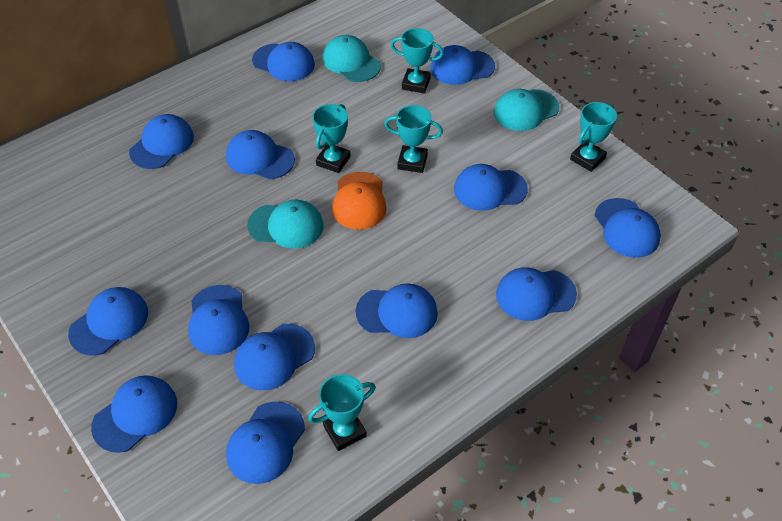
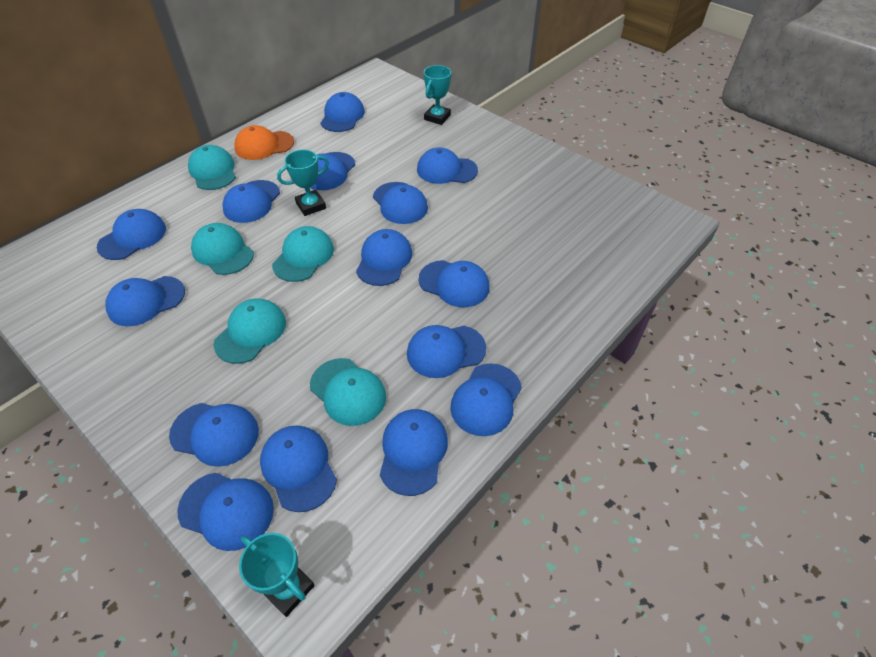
blue cap: 13 -> 15
turquoise cap: 3 -> 5
turquoise trophy: 5 -> 3

